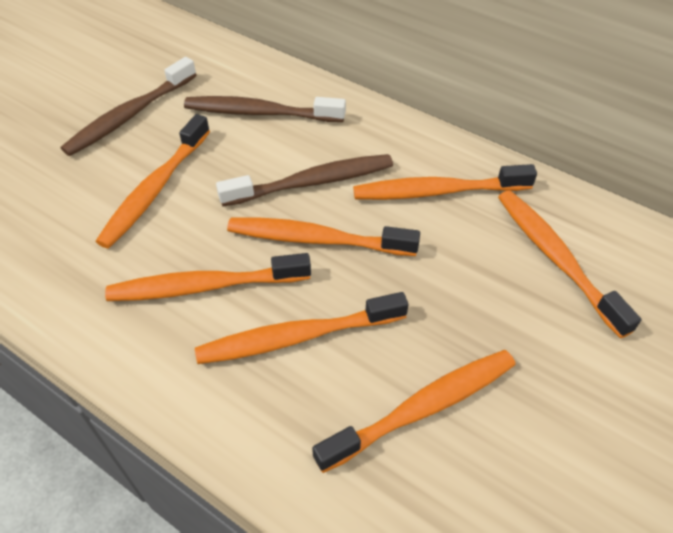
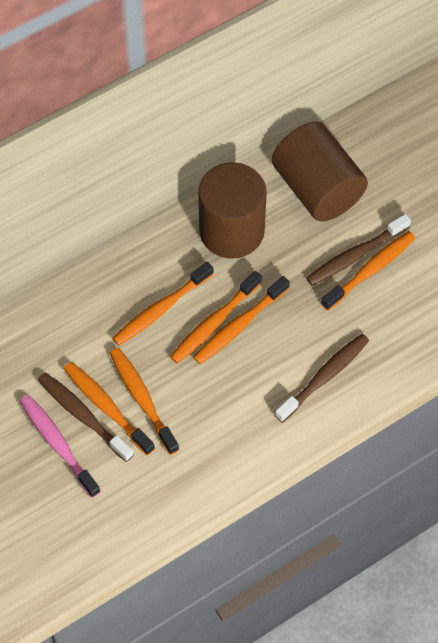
brown cylinder: 0 -> 2
orange toothbrush: 7 -> 6
pink toothbrush: 0 -> 1

